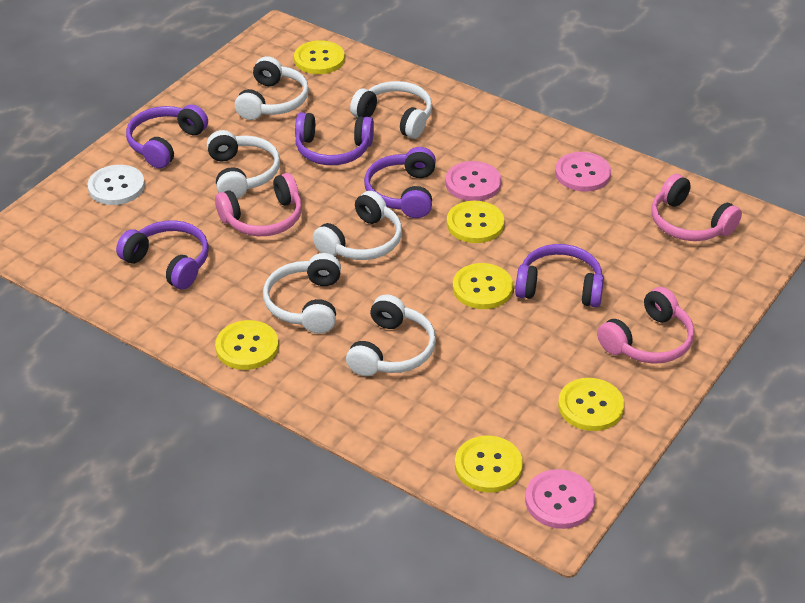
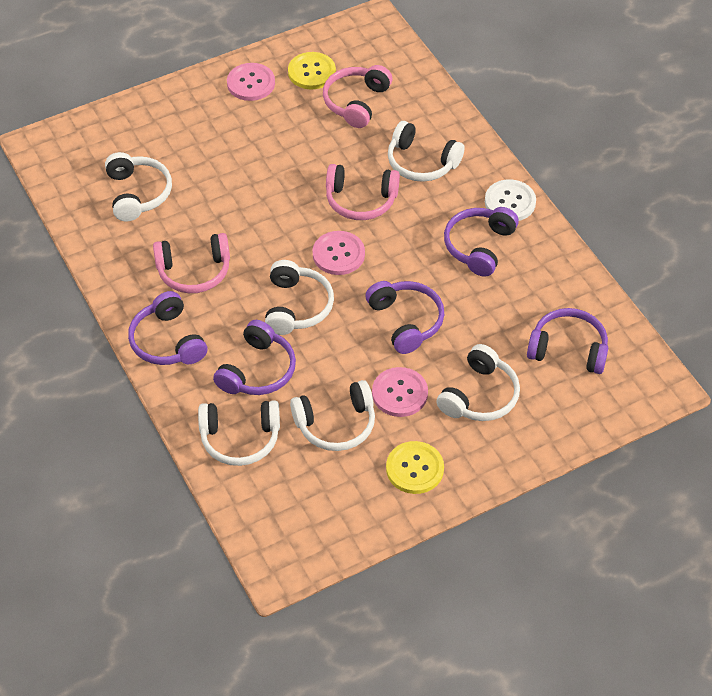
yellow button: 6 -> 2

